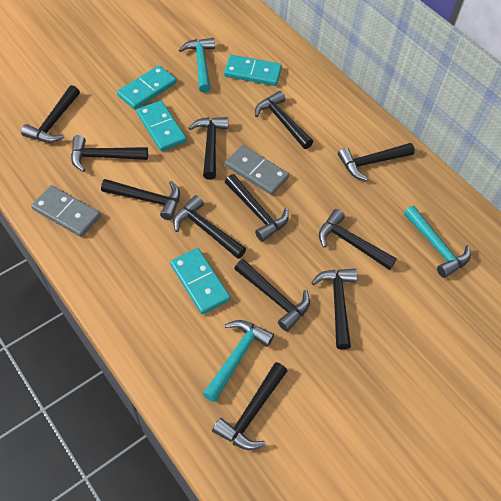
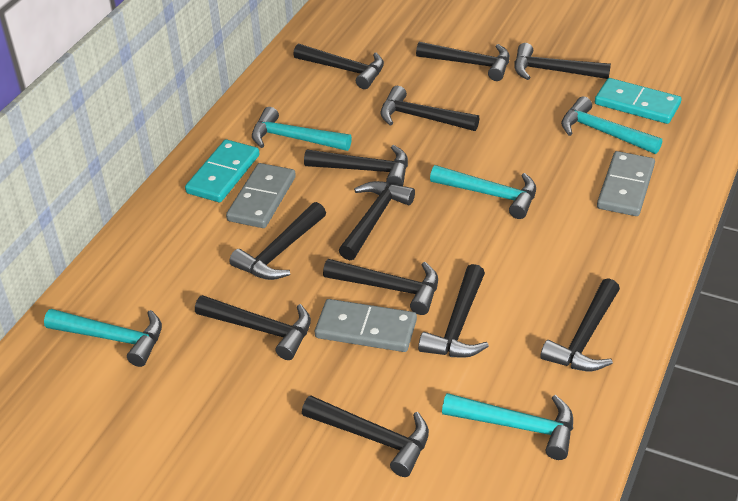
grey domino: 2 -> 3
turquoise domino: 4 -> 2
turquoise hammer: 3 -> 5

